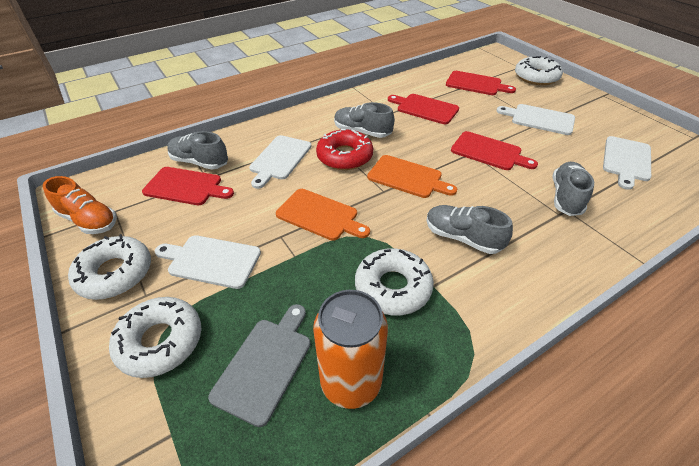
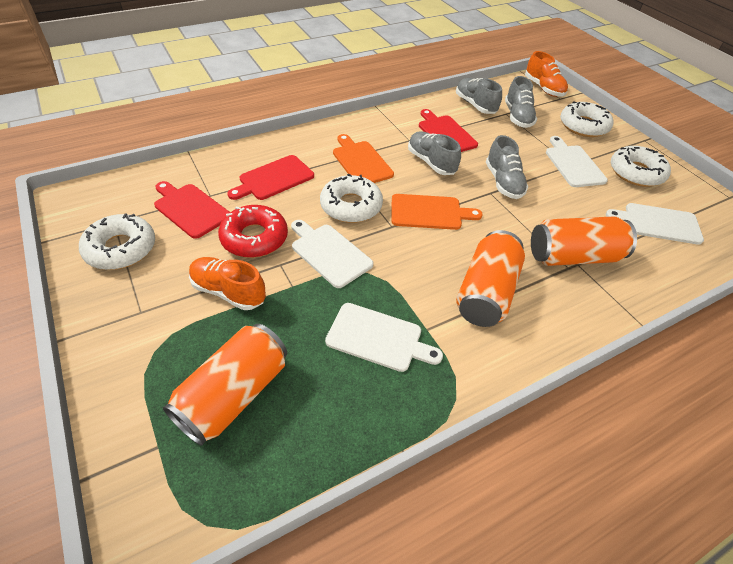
grey cutting board: 1 -> 0
orange can: 1 -> 3
orange shoe: 1 -> 2
red cutting board: 4 -> 3

